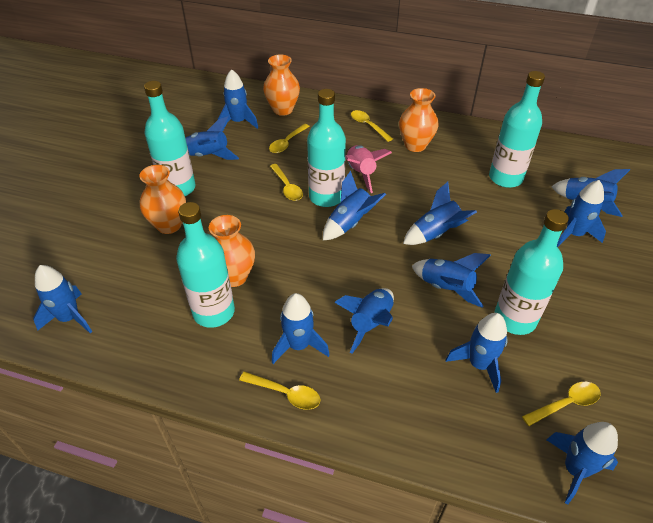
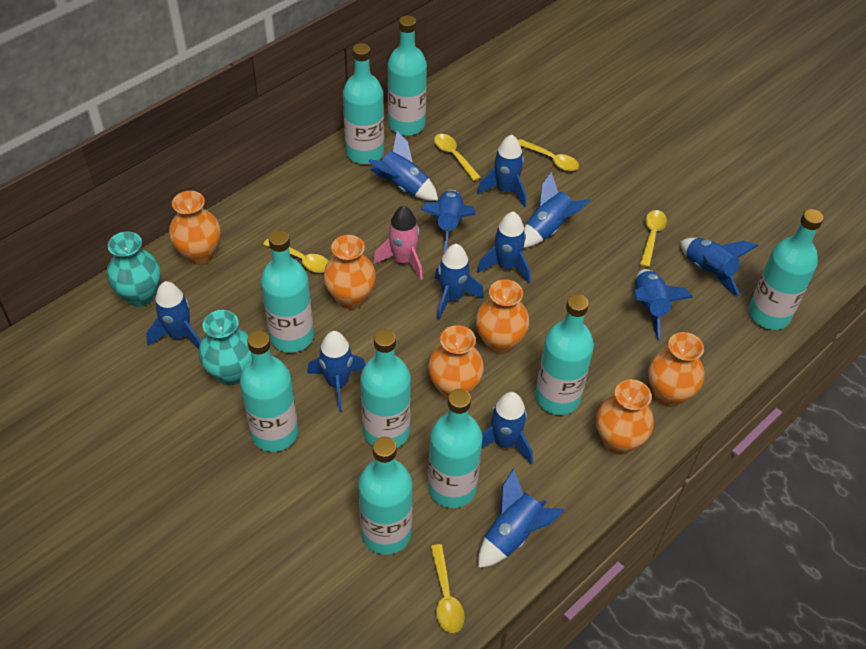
orange vase: 4 -> 6
turquoise bottle: 5 -> 9
turquoise vase: 0 -> 2

